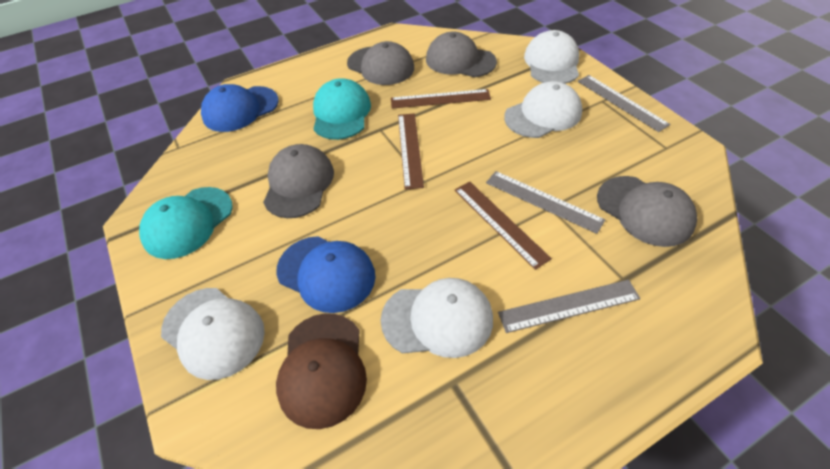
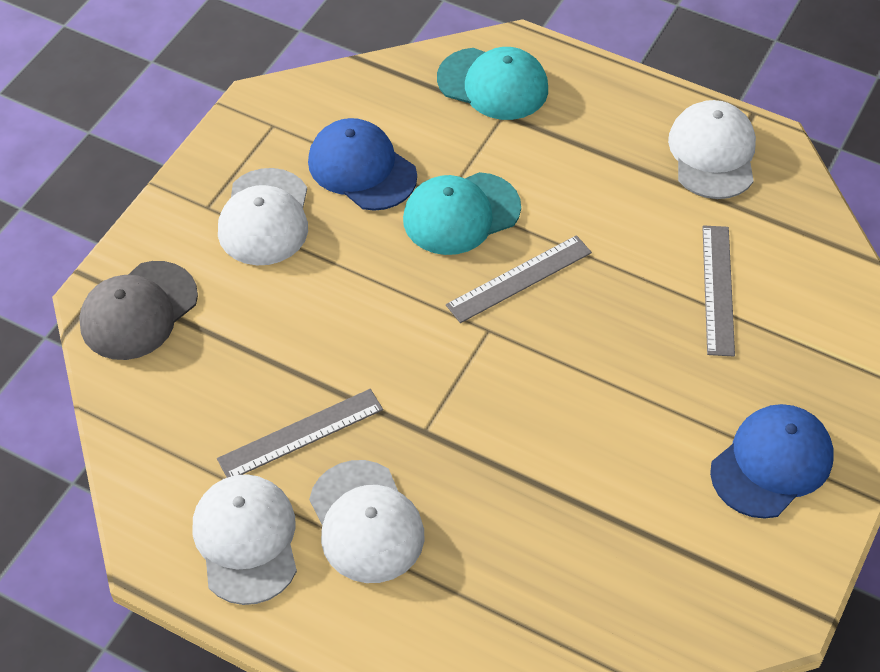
brown cap: 1 -> 0
brown ruler: 3 -> 0
grey cap: 4 -> 1

